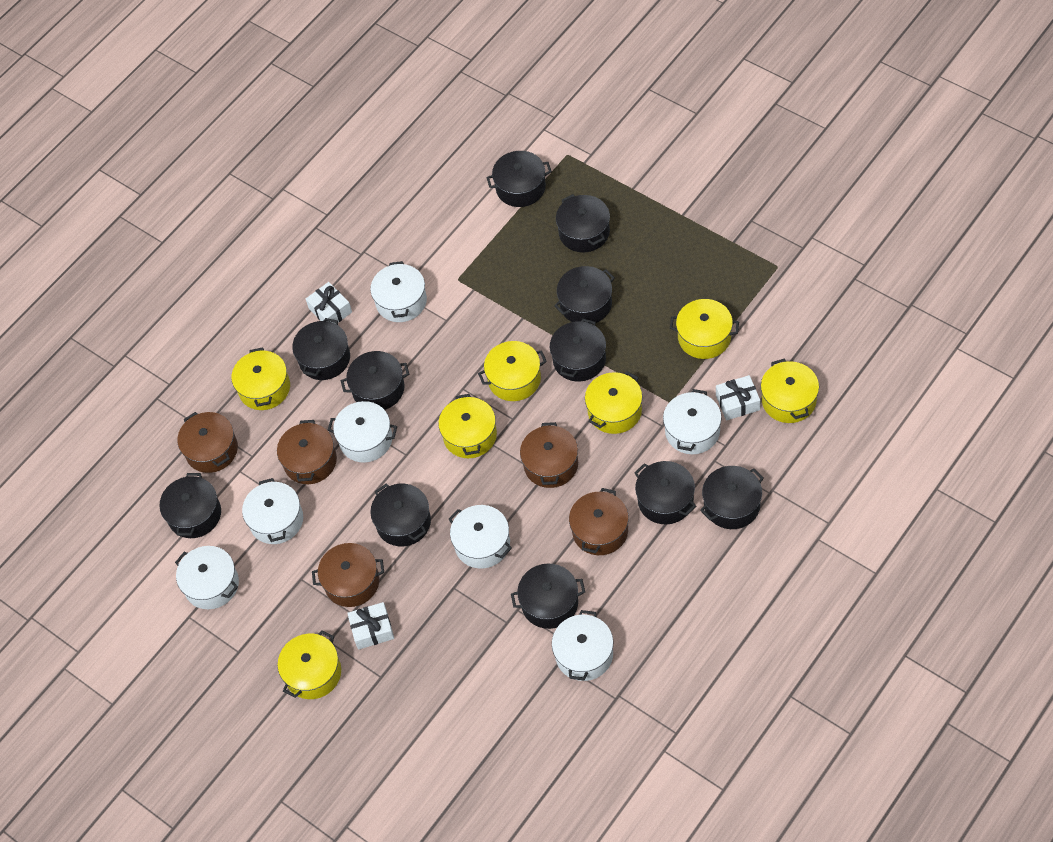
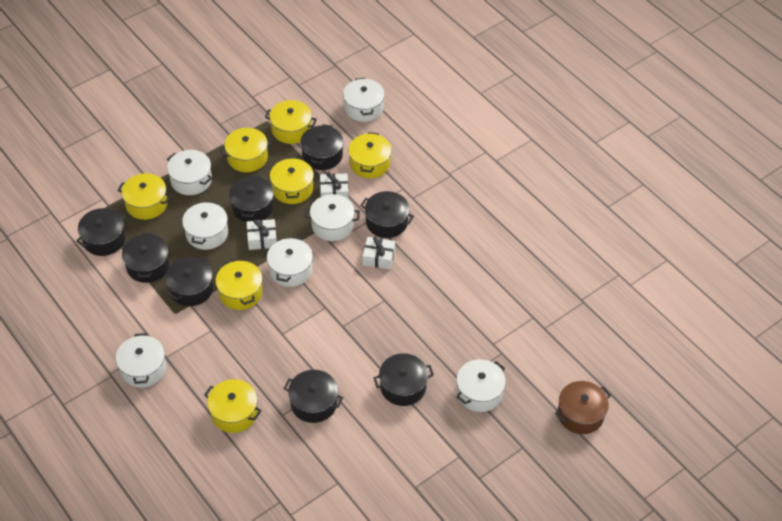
black pot: 11 -> 8
brown pot: 5 -> 1

